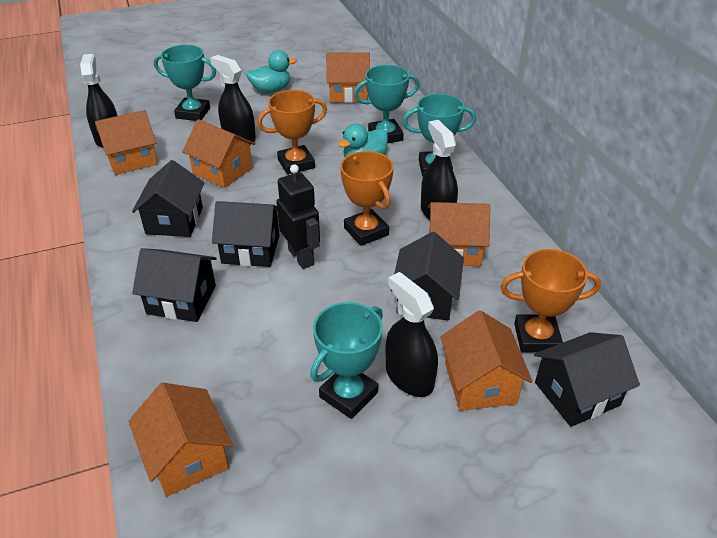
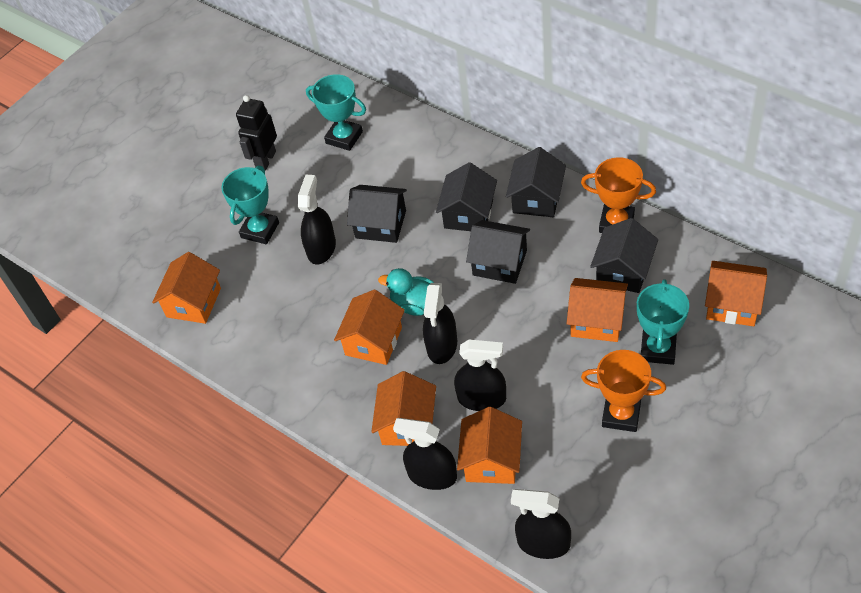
black spray bottle: 4 -> 5
orange trophy: 3 -> 2
turquoise duck: 2 -> 1
turquoise trophy: 4 -> 3

